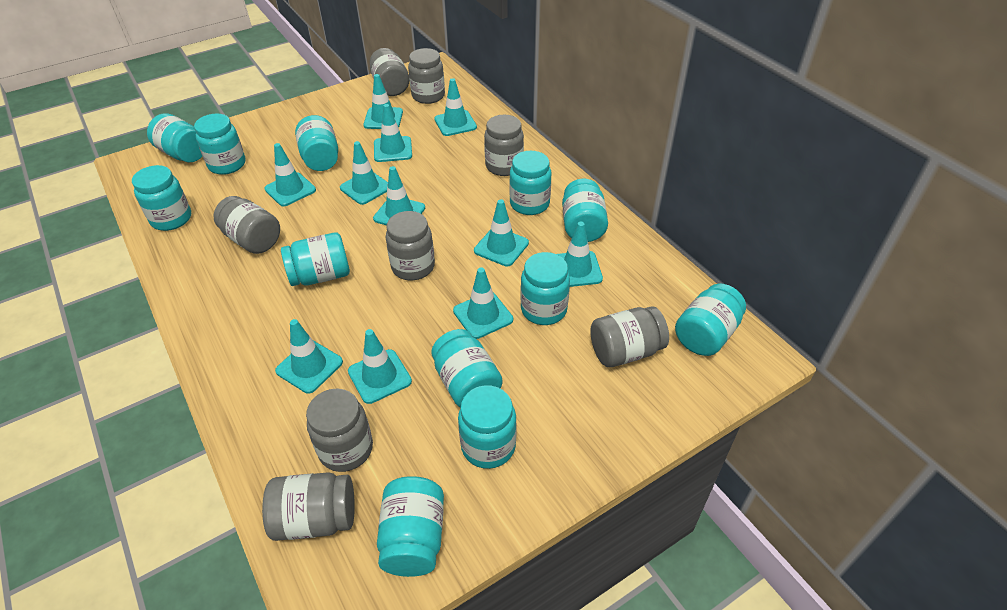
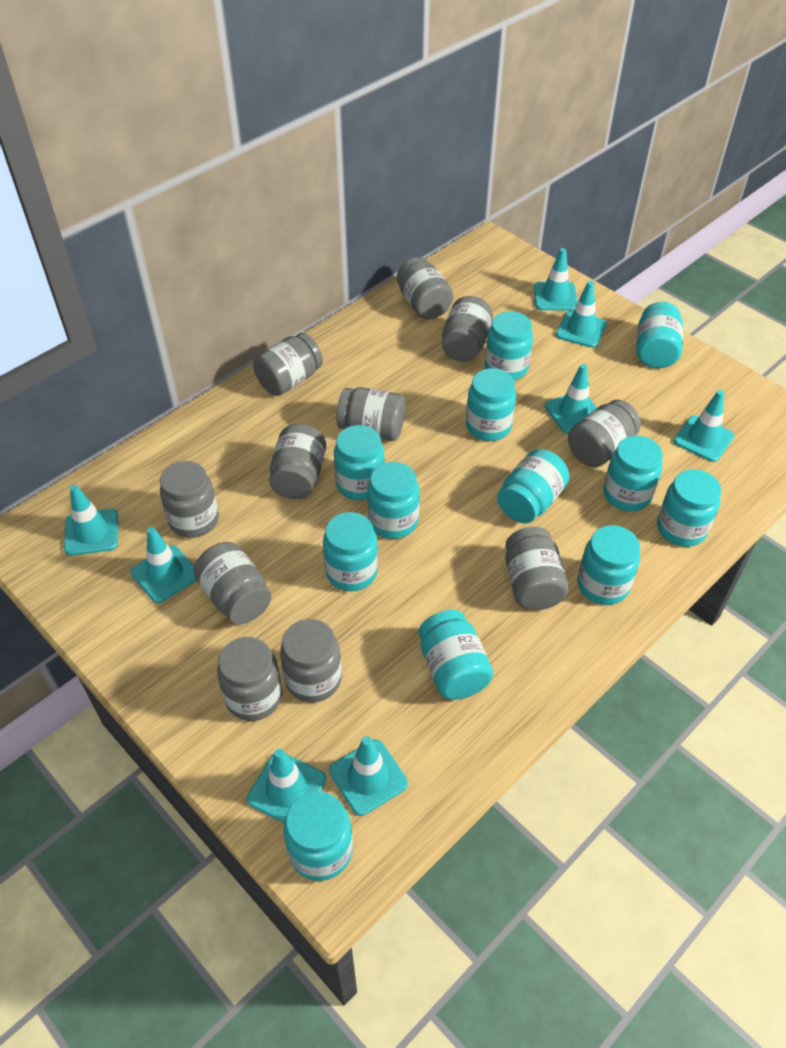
grey jar: 8 -> 11
turquoise traffic cone: 11 -> 8

